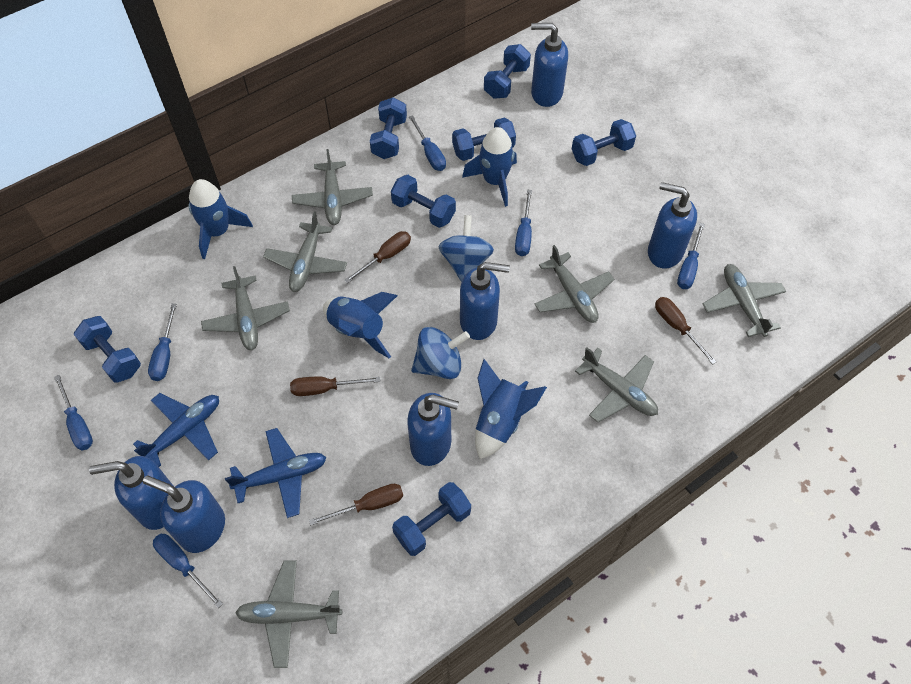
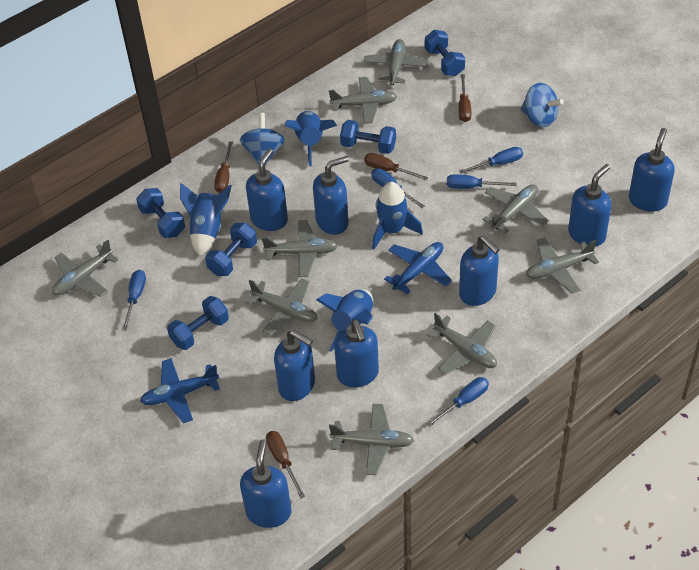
blue dumbbell: 7 -> 5
blue screwdriver: 6 -> 5
blue soap dispenser: 6 -> 8
grey plane: 7 -> 9

